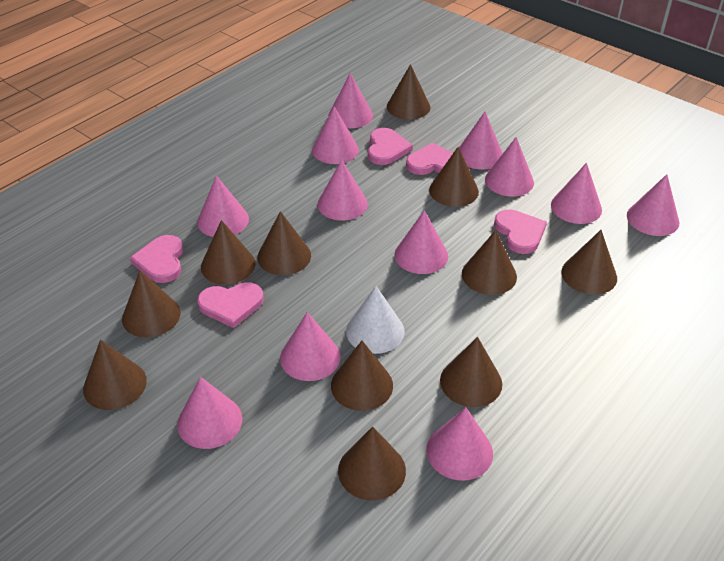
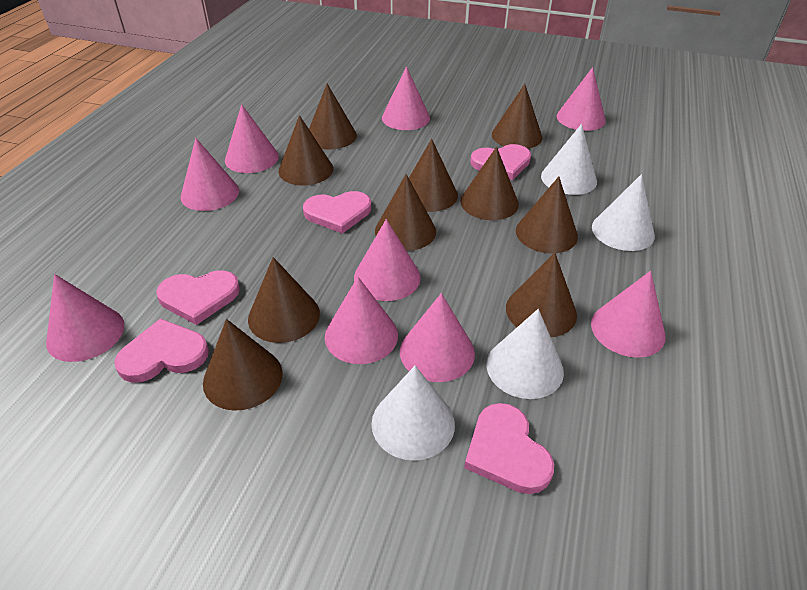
brown cone: 11 -> 10
pink cone: 12 -> 9
white cone: 1 -> 4

